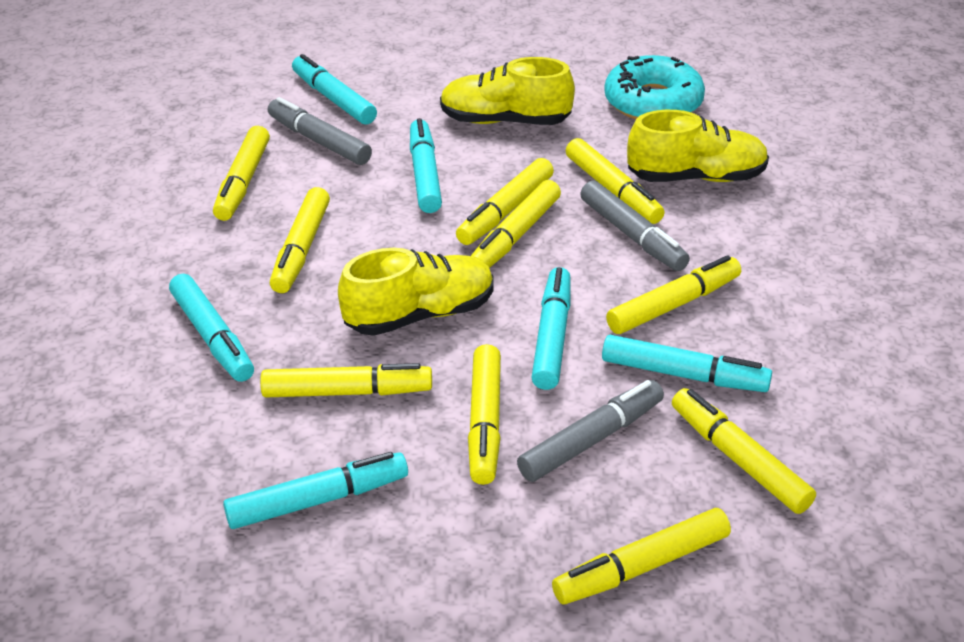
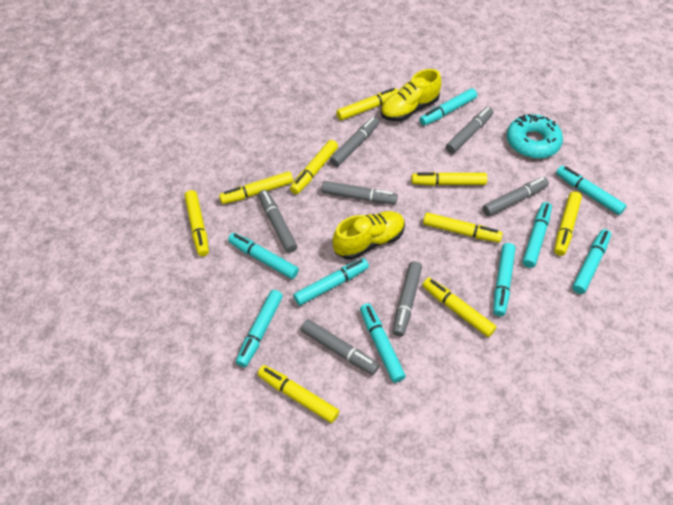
grey marker: 3 -> 7
turquoise marker: 6 -> 9
yellow marker: 10 -> 9
yellow shoe: 3 -> 2

